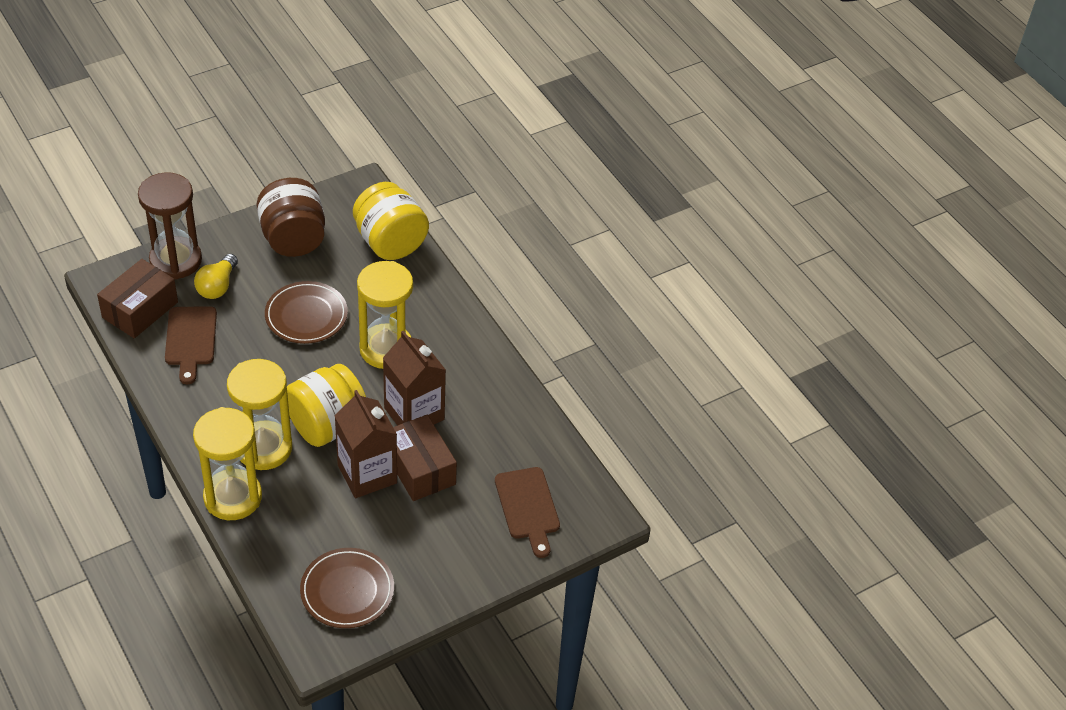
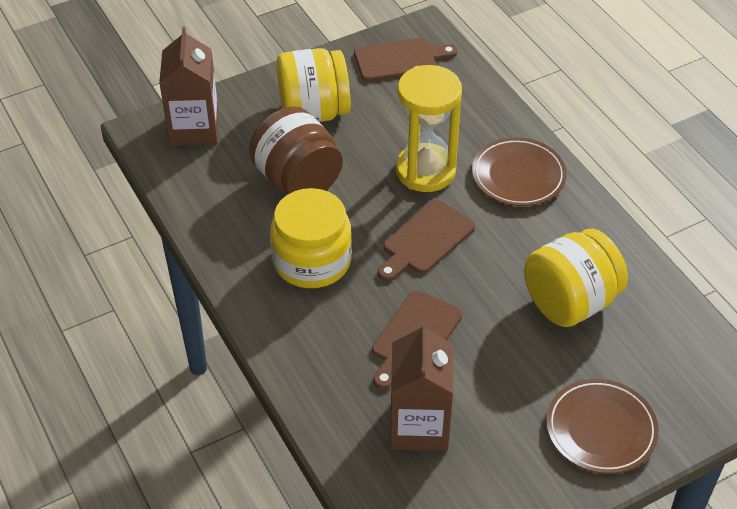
brown box: 2 -> 0
brown cutting board: 2 -> 3
brown hourglass: 1 -> 0
yellow hourglass: 3 -> 1
yellow jar: 2 -> 3
yellow light bulb: 1 -> 0

